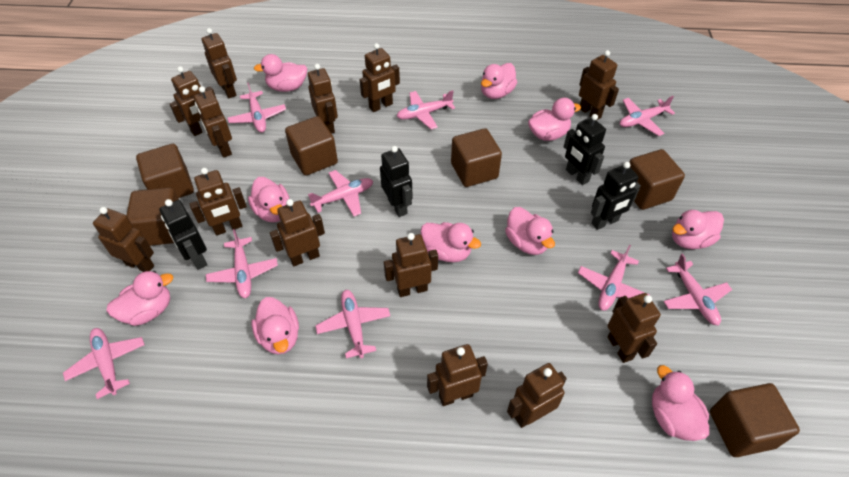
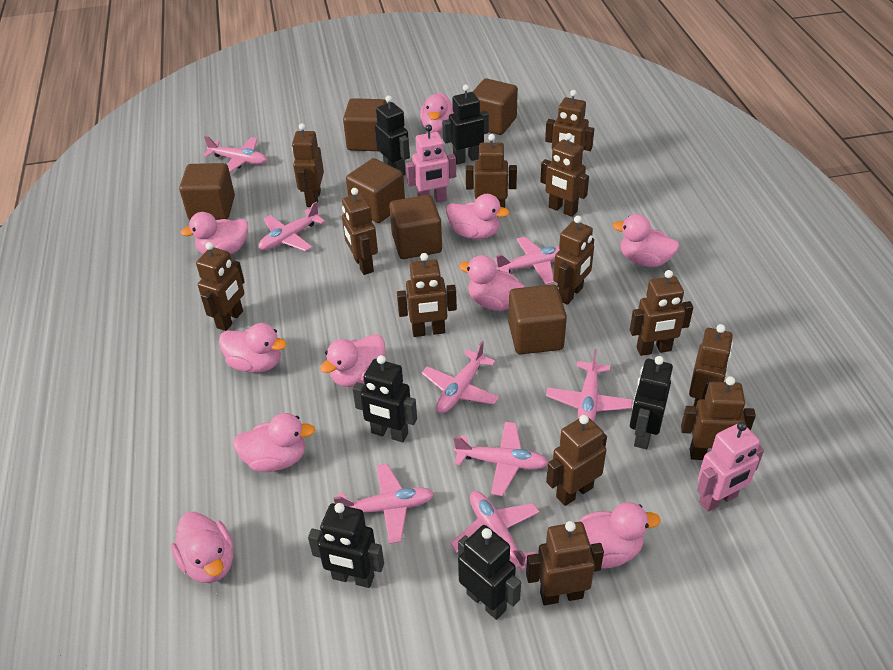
black robot: 4 -> 6
pink plane: 9 -> 8
pink robot: 0 -> 2

